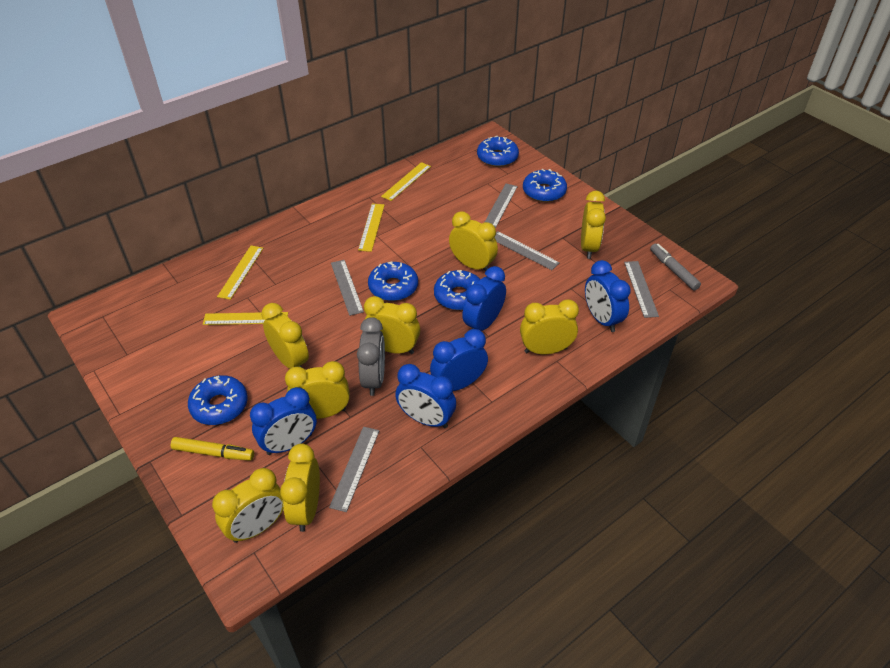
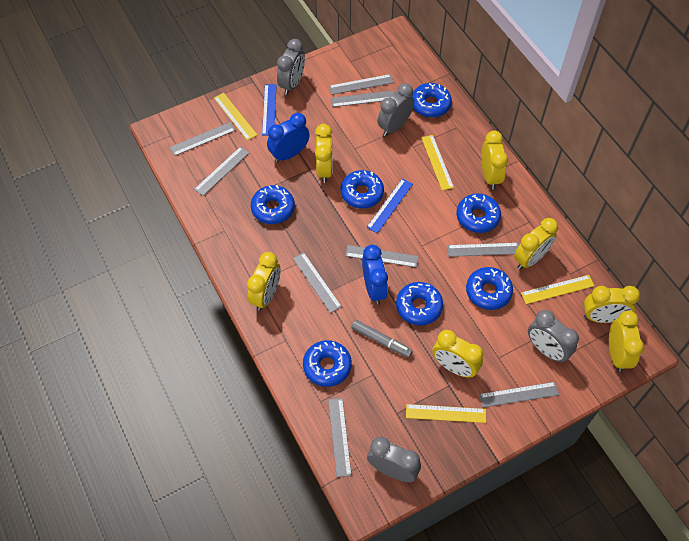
blue clock: 5 -> 2
blue donut: 5 -> 7
blue ruler: 0 -> 2
grey clock: 1 -> 4
grey ruler: 5 -> 9
yellow clock: 8 -> 7
yellow marker: 1 -> 0

